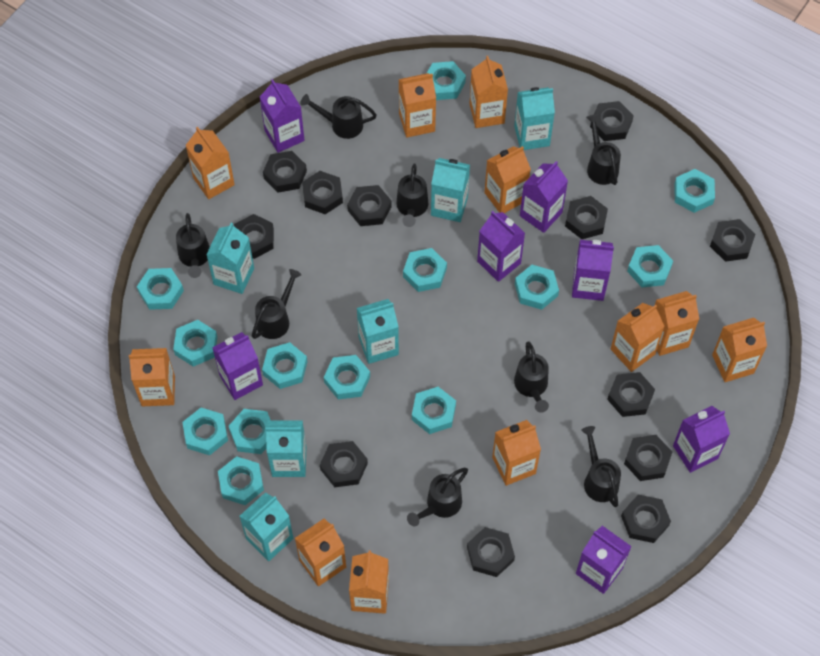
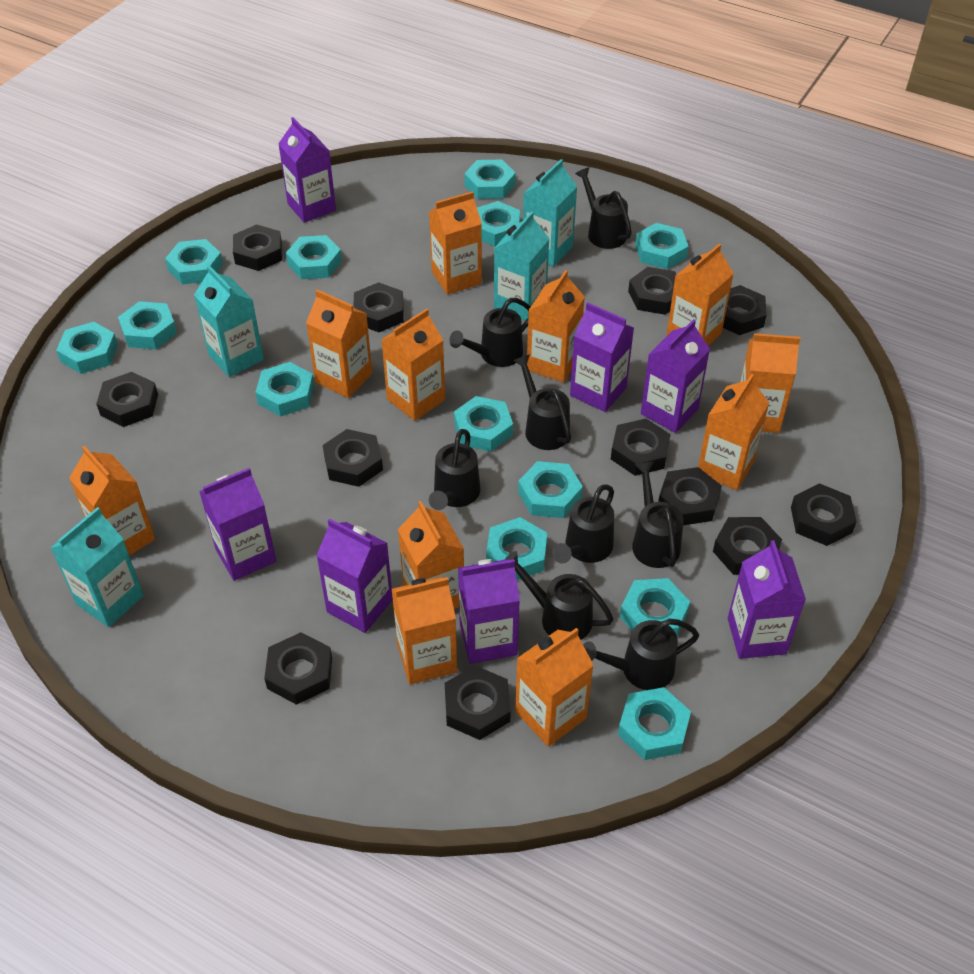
turquoise carton: 6 -> 4

